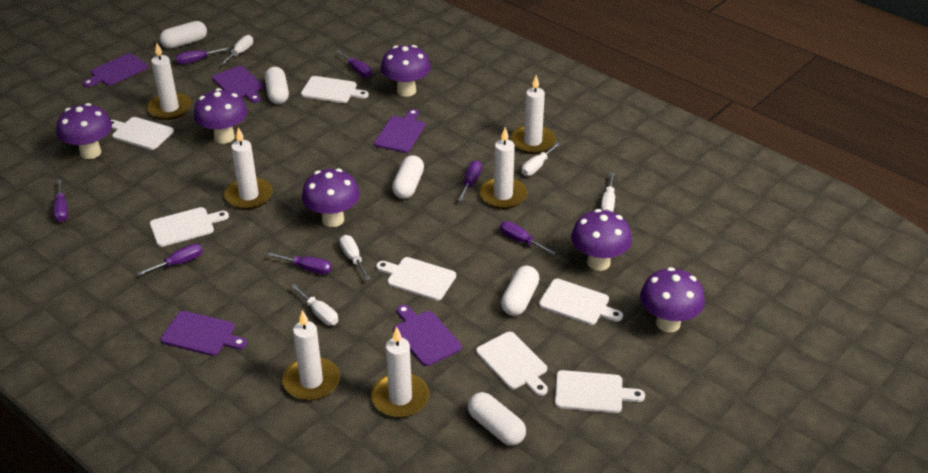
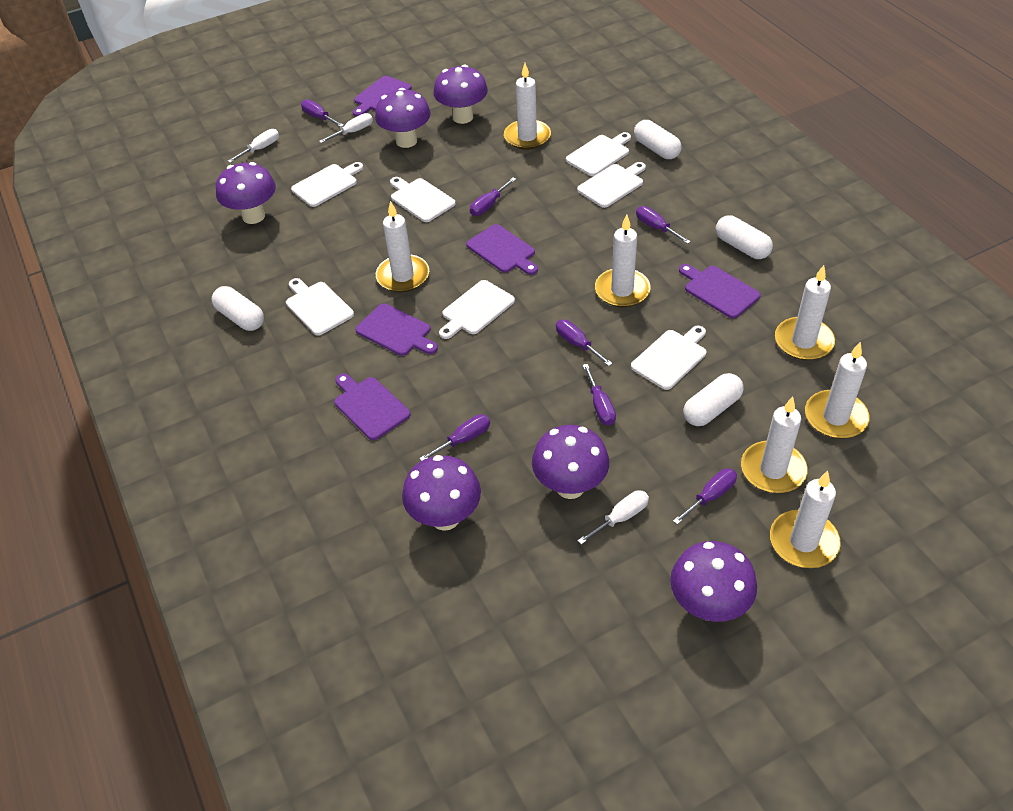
white candle: 6 -> 7
white capsule: 5 -> 4
white screwdriver: 5 -> 3

